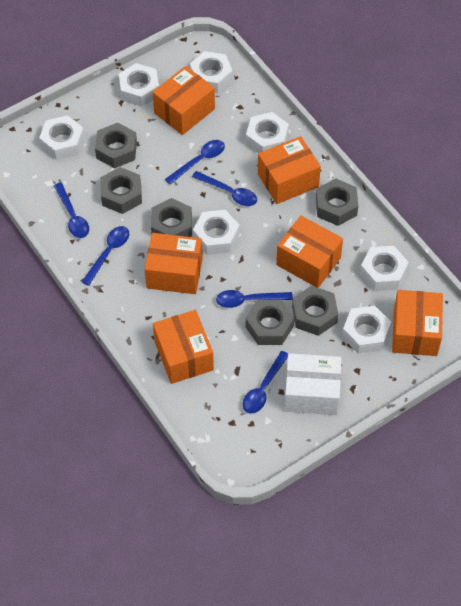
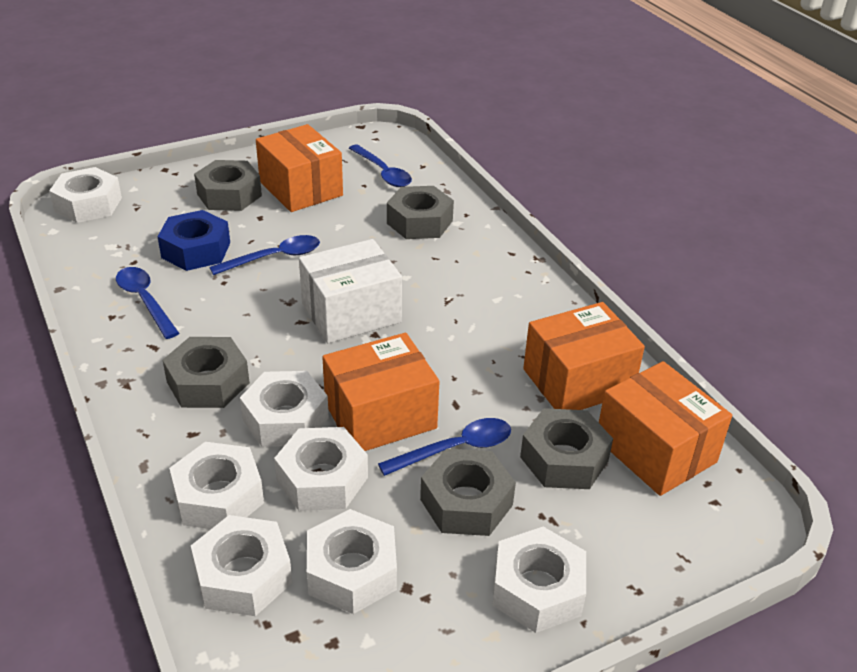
blue nut: 0 -> 1
blue spoon: 6 -> 4
grey nut: 6 -> 5
orange box: 6 -> 4

